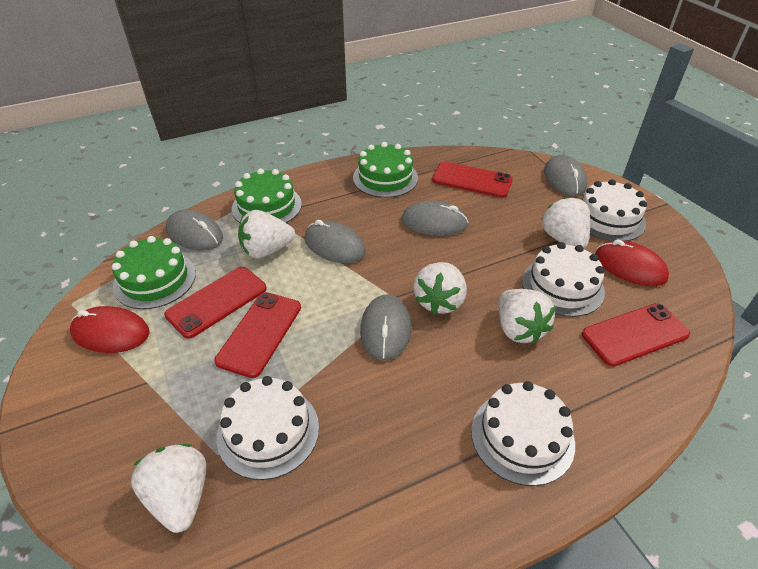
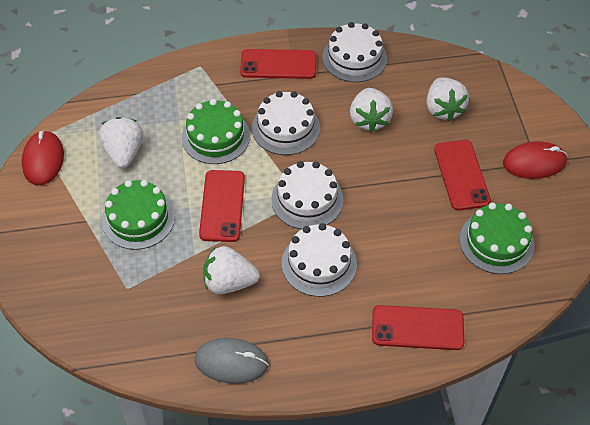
grey mouse: 5 -> 1
white strawberry: 5 -> 4

